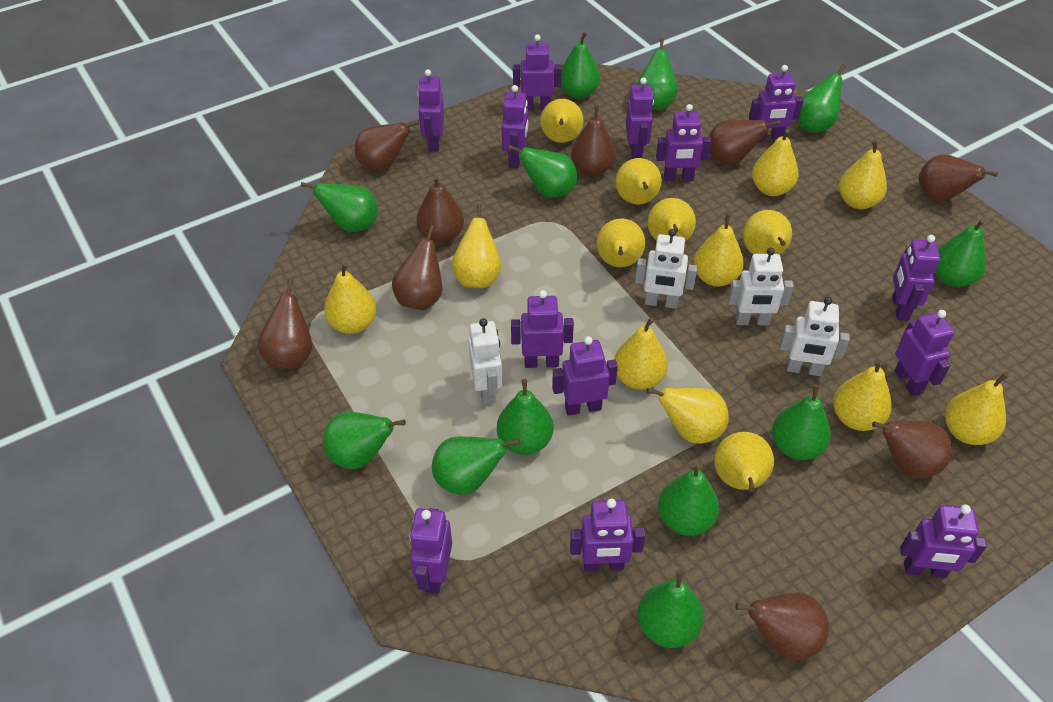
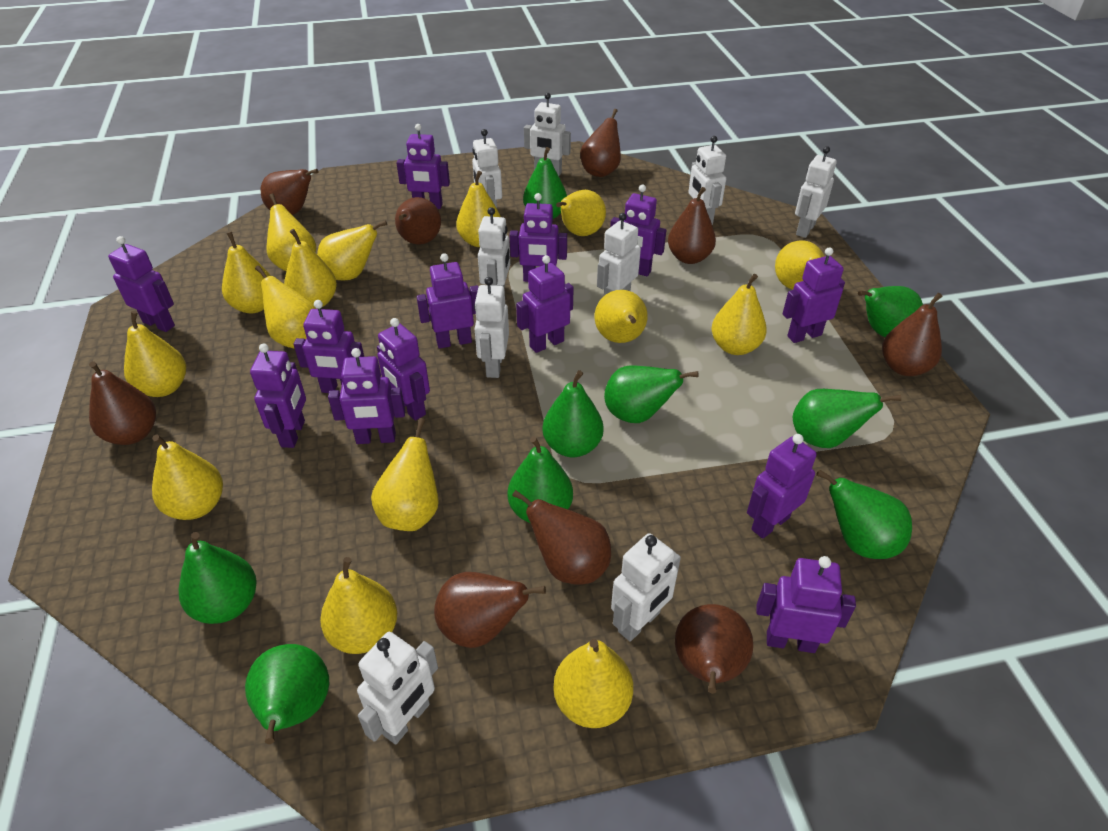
green pear: 12 -> 9
white robot: 4 -> 9

